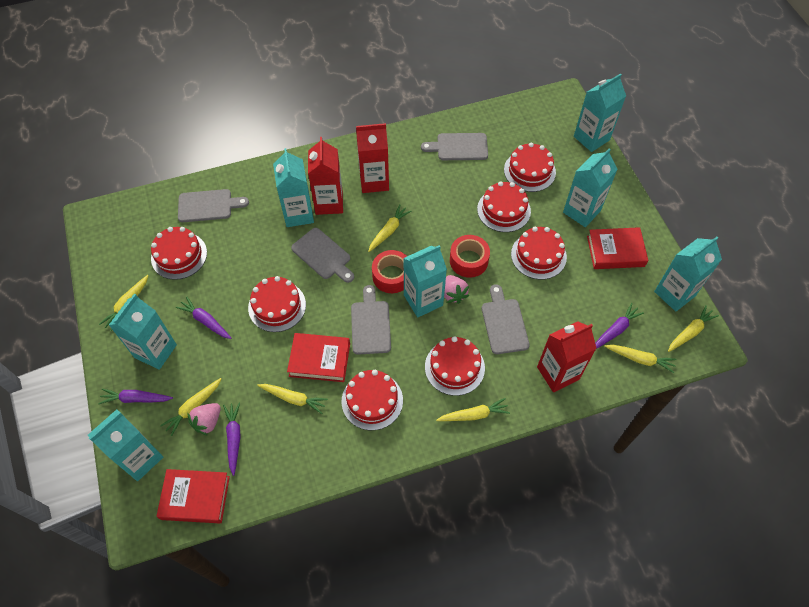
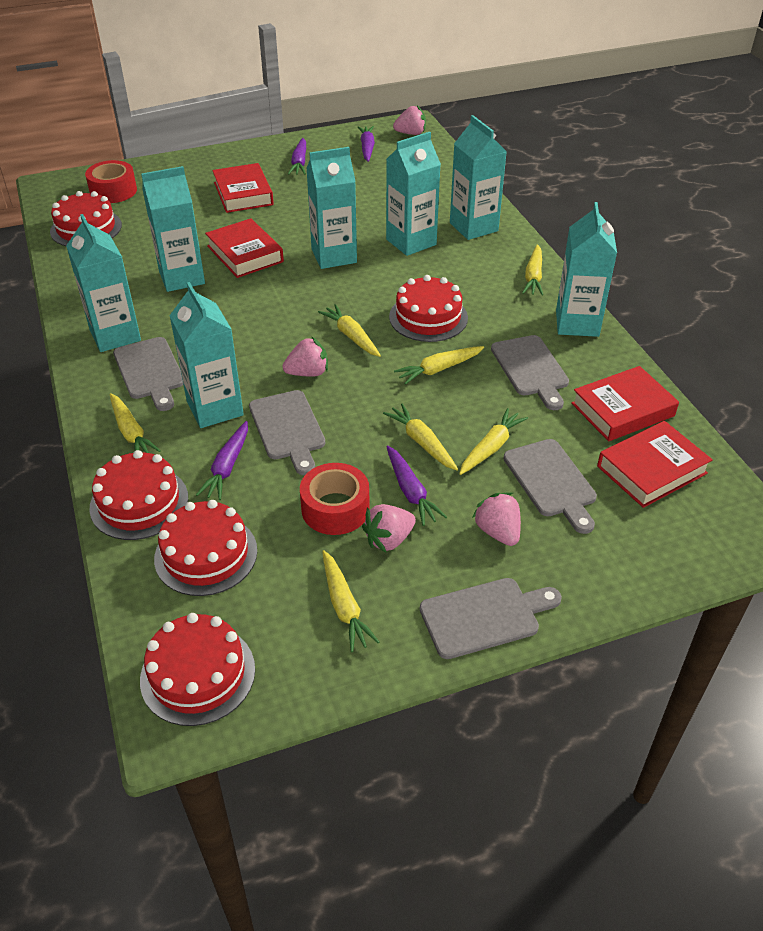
pink strawberry: 2 -> 4
red book: 3 -> 4
red cake: 7 -> 5
red carton: 3 -> 0

